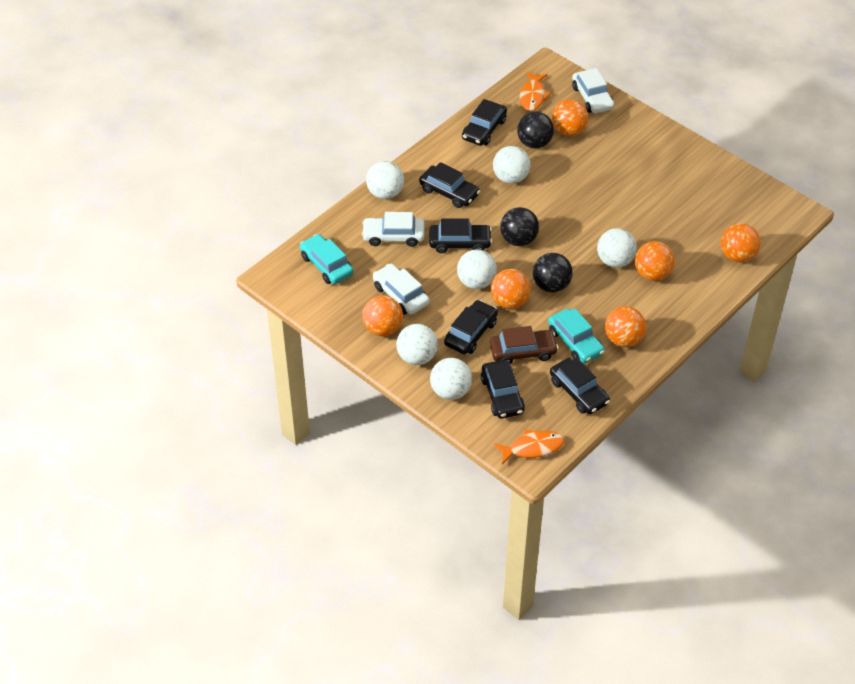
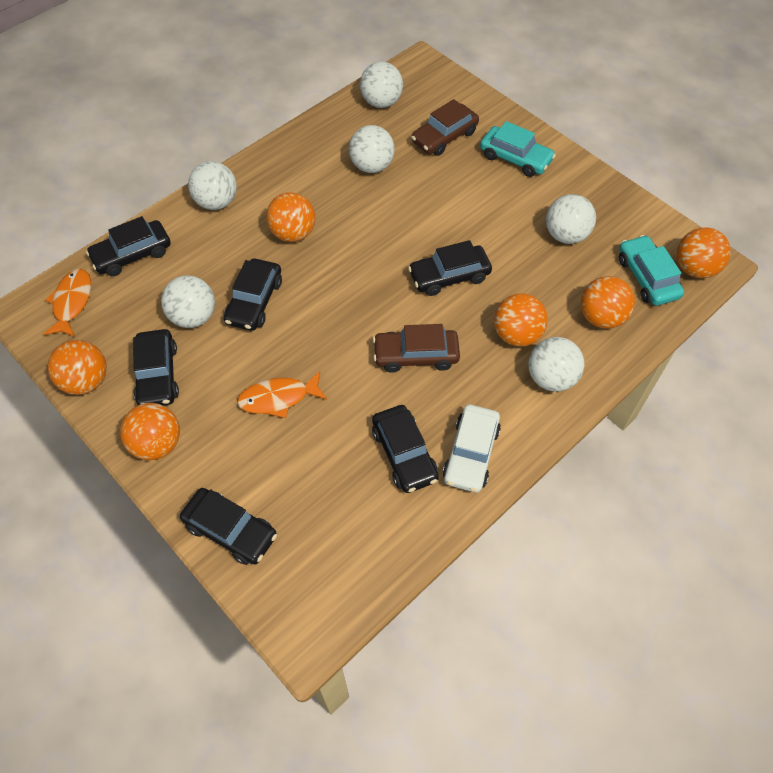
black ball: 3 -> 0
brown car: 1 -> 2
white car: 3 -> 1

